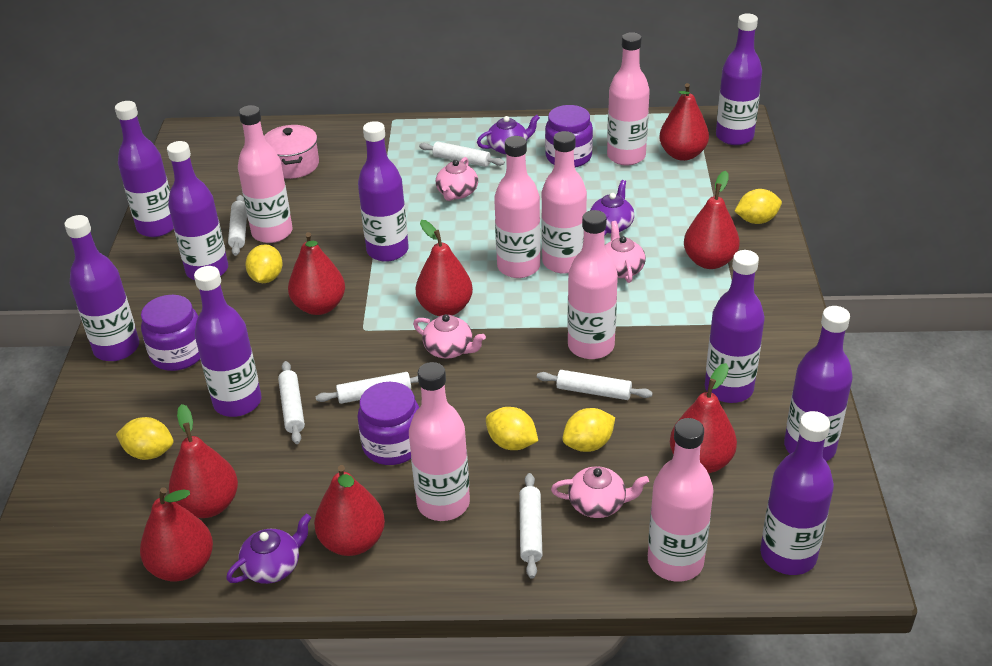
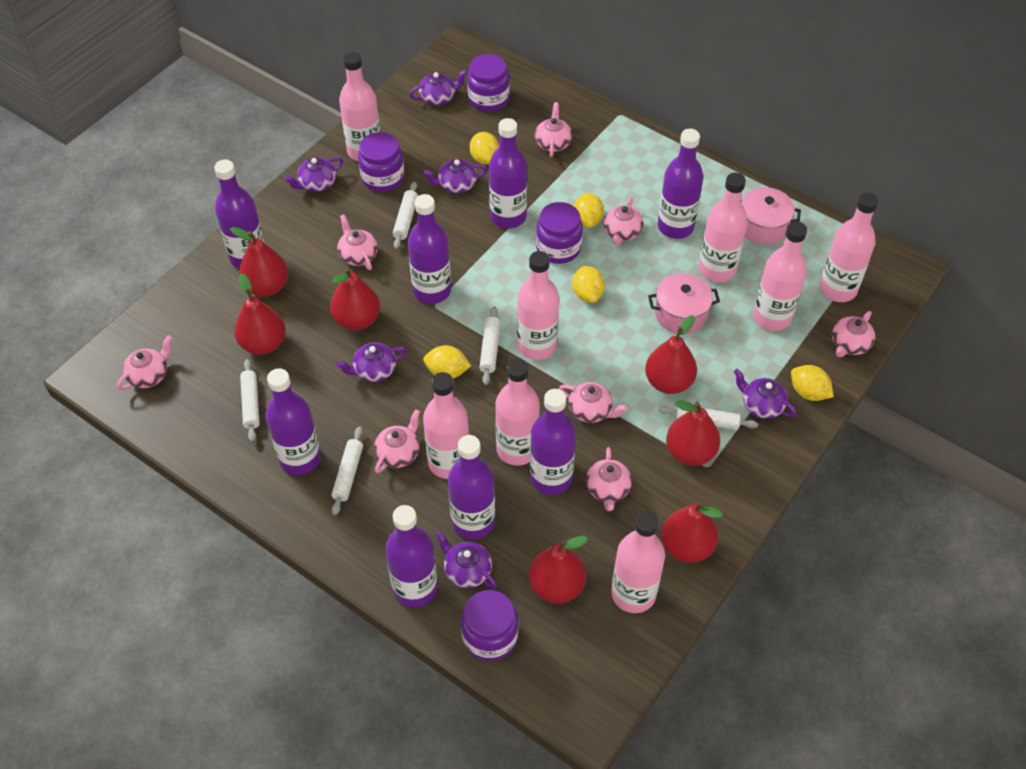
pink bottle: 7 -> 8
pink pot: 1 -> 2
pink teapot: 4 -> 8
purple bottle: 9 -> 8
purple jar: 3 -> 4
purple teapot: 3 -> 6
red pear: 8 -> 7
white rolling pin: 6 -> 5

